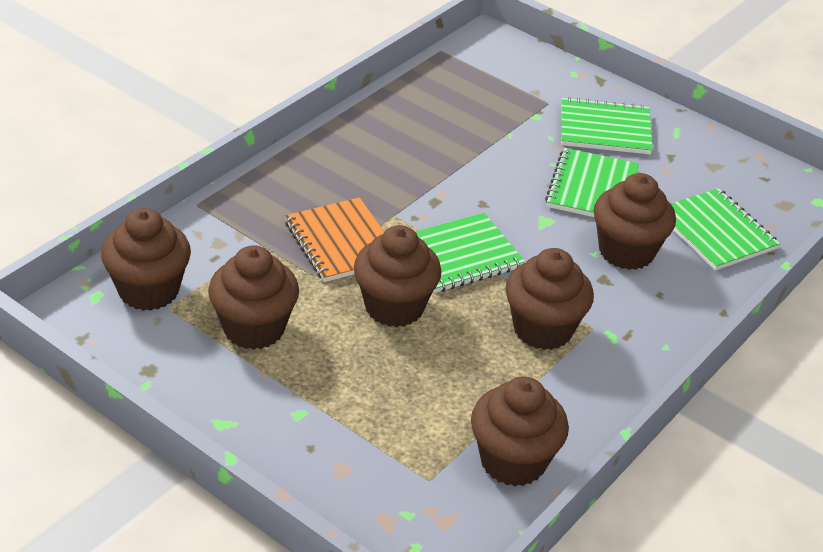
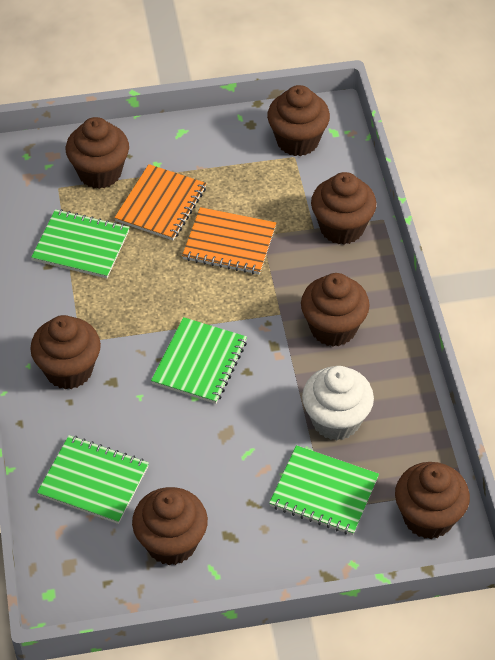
brown cupcake: 6 -> 7
orange notebook: 1 -> 2
white cupcake: 0 -> 1

